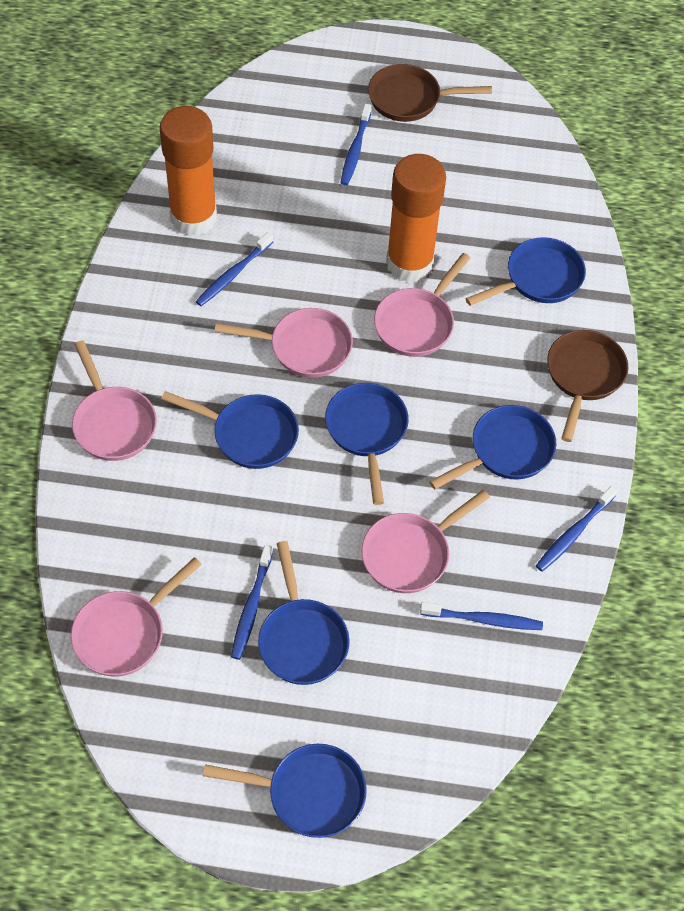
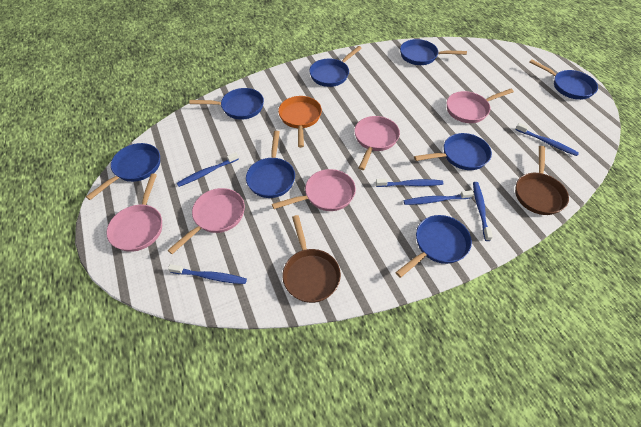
blue pan: 6 -> 8
blue toothbrush: 5 -> 6
orange glue stick: 2 -> 0
orange pan: 0 -> 1

